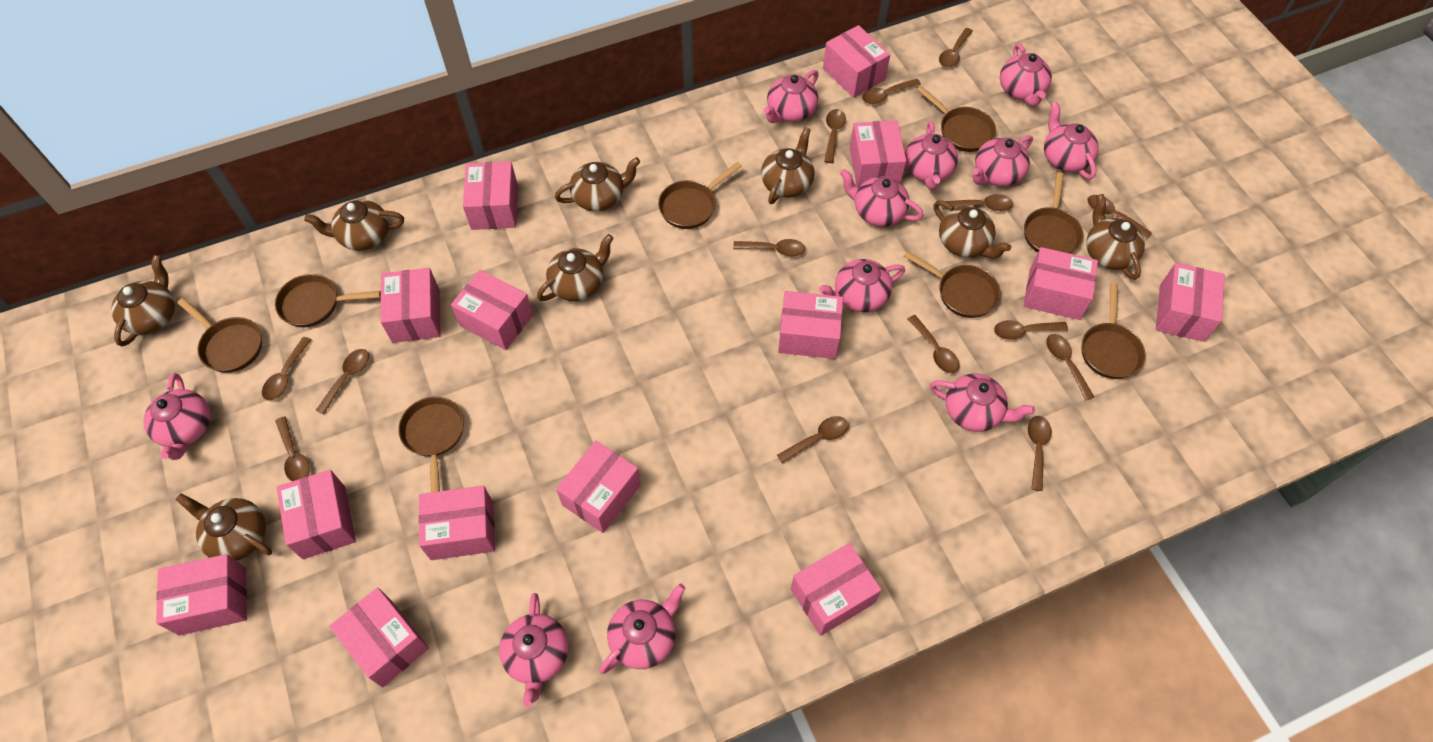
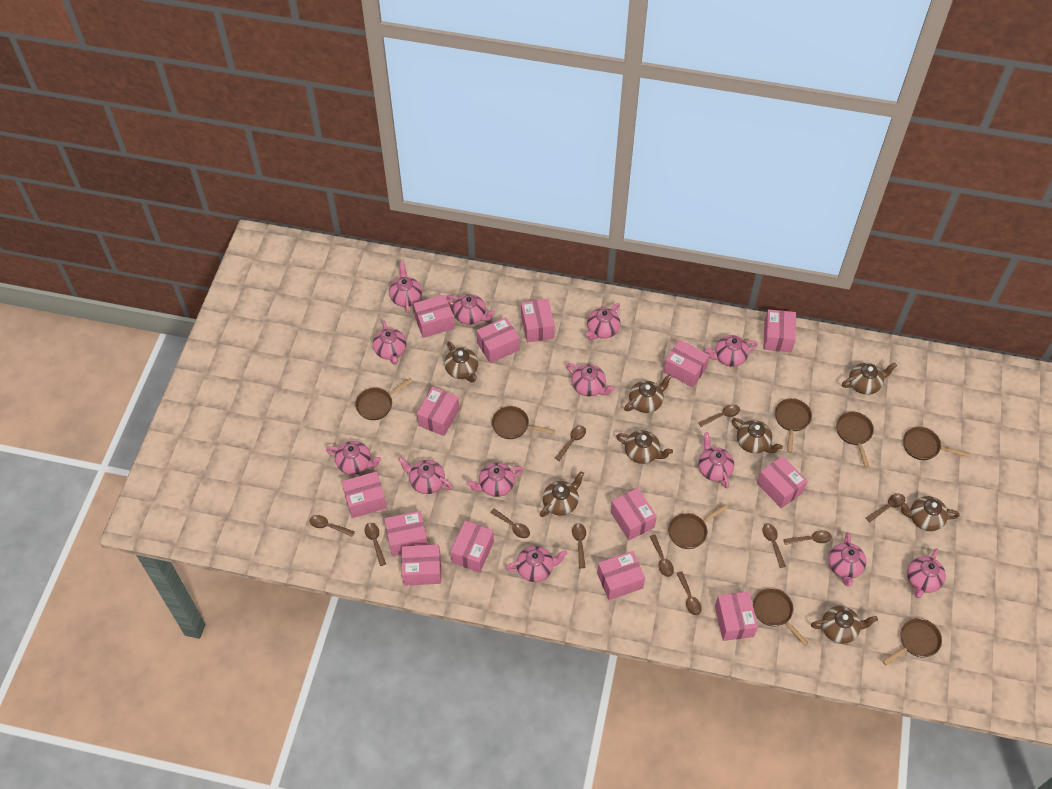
brown spoon: 14 -> 11
pink teapot: 11 -> 13

